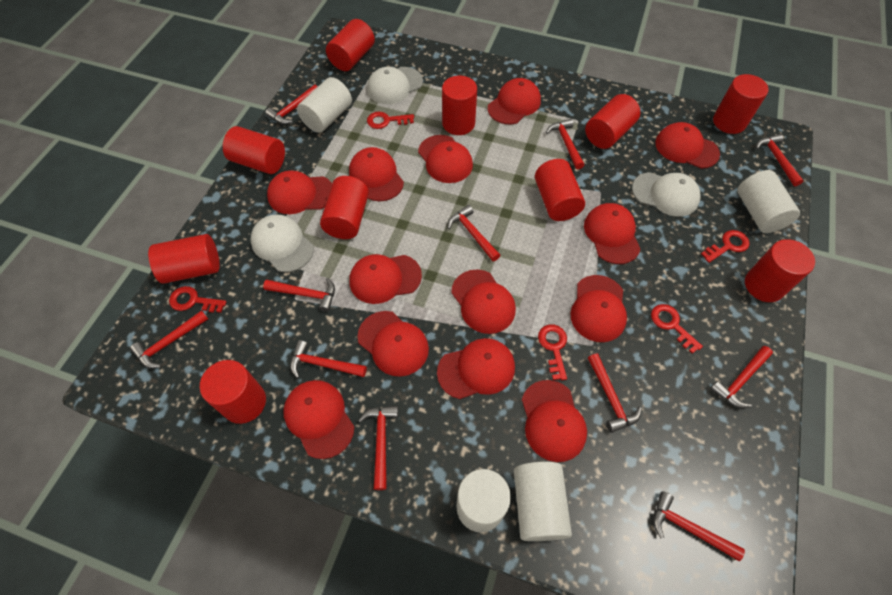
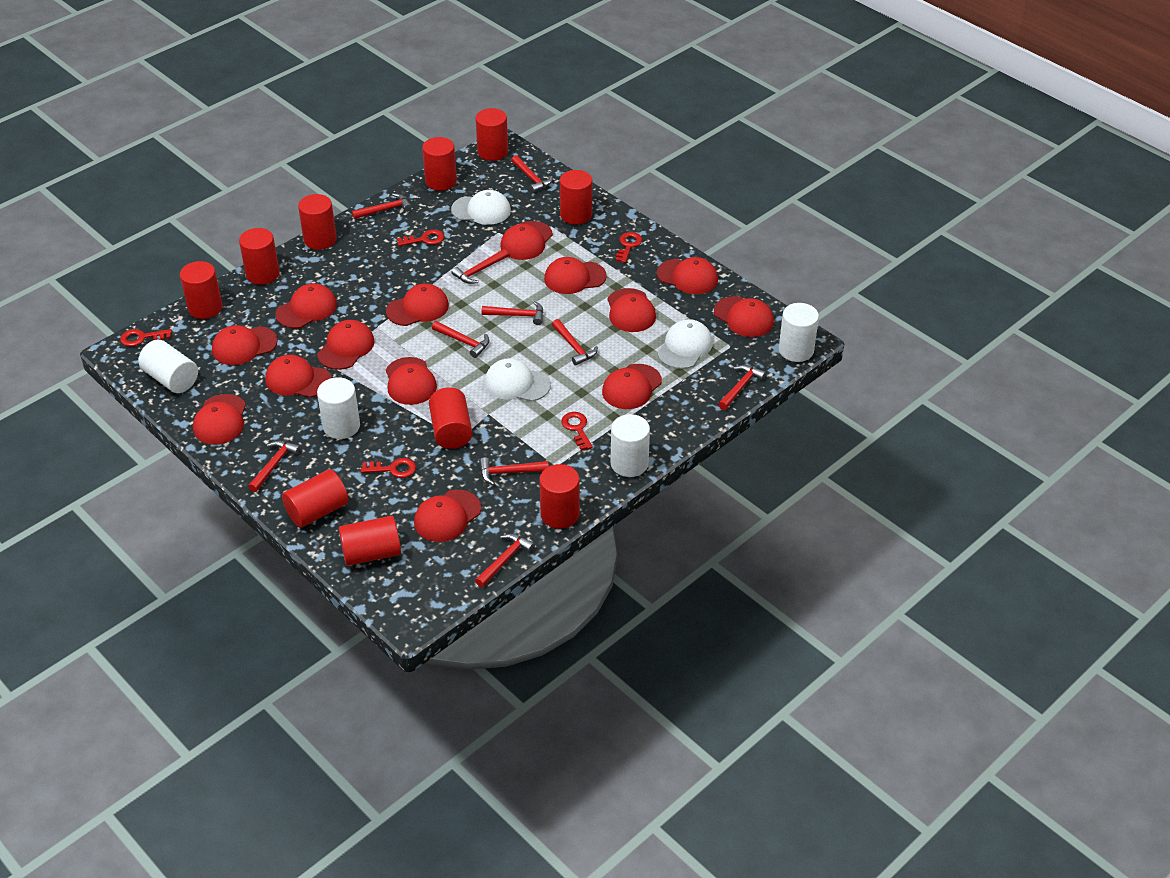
red cap: 13 -> 14
red hammer: 11 -> 10

